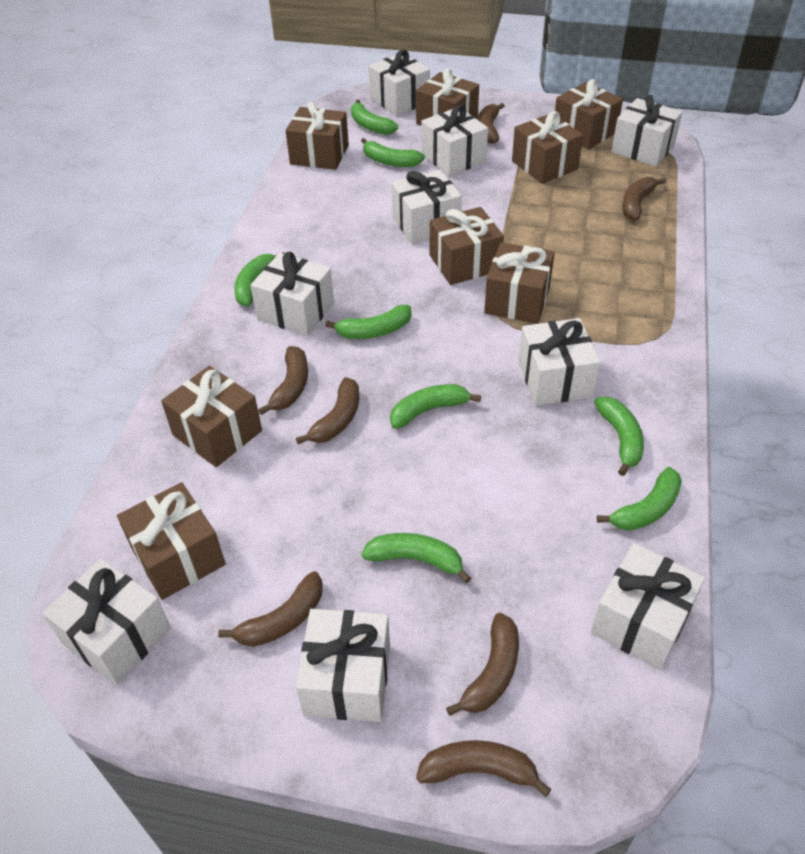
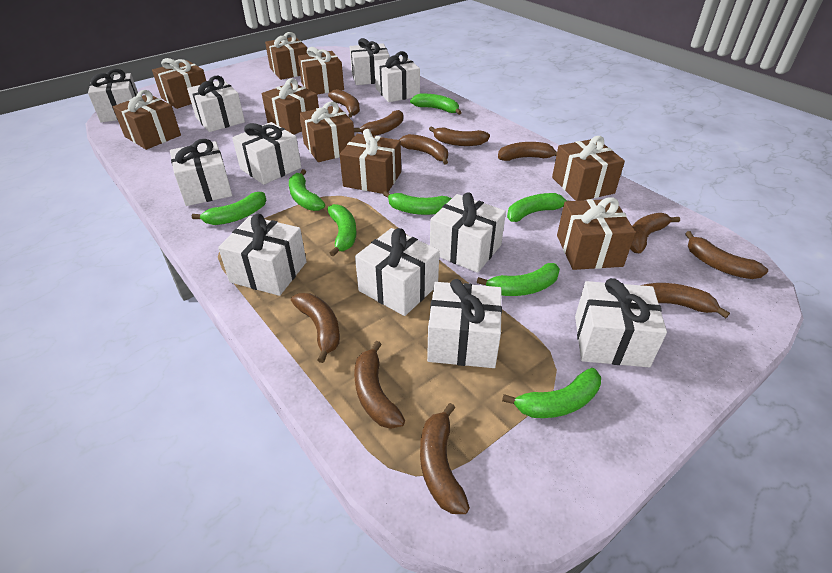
brown banana: 7 -> 11
brown gift: 8 -> 9
white gift: 9 -> 11

